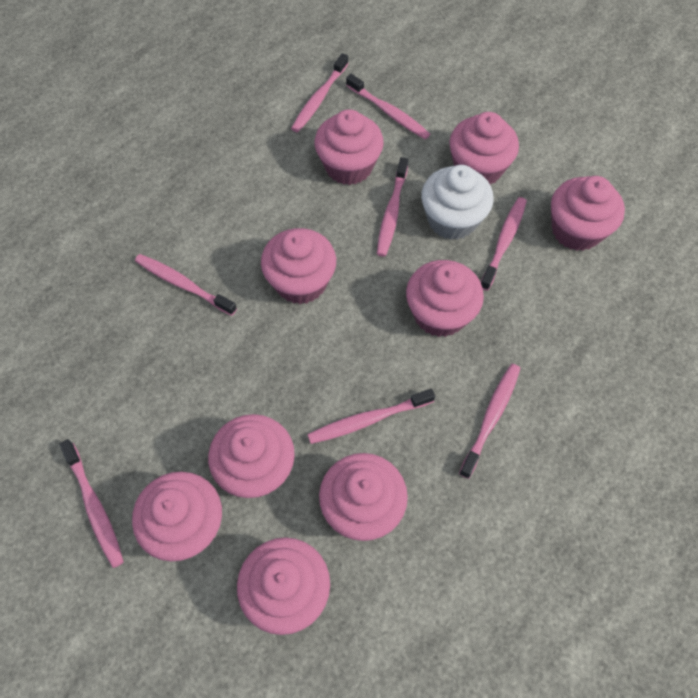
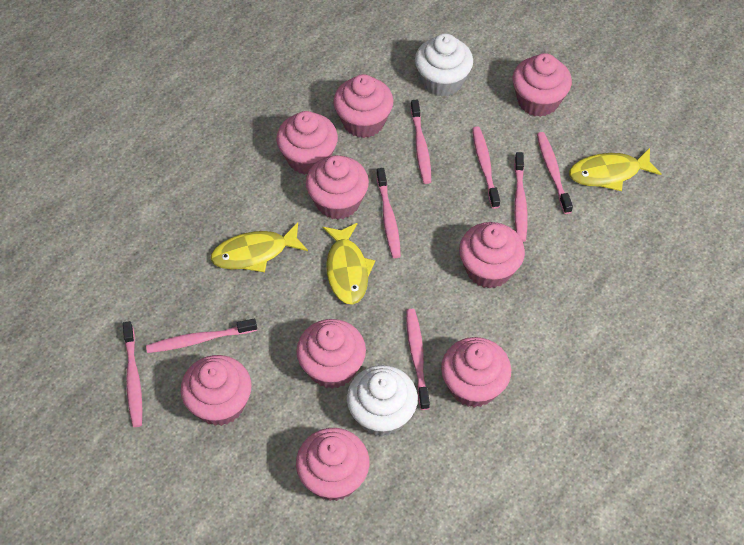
white cupcake: 1 -> 2
yellow fish: 0 -> 3

